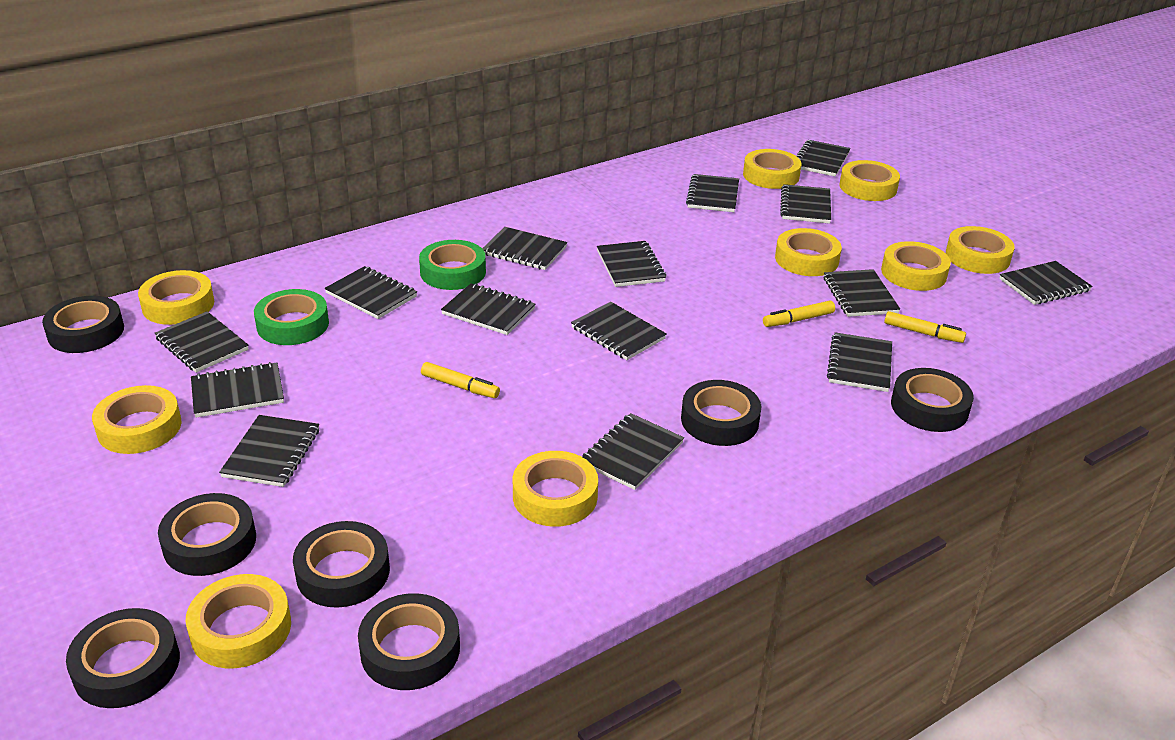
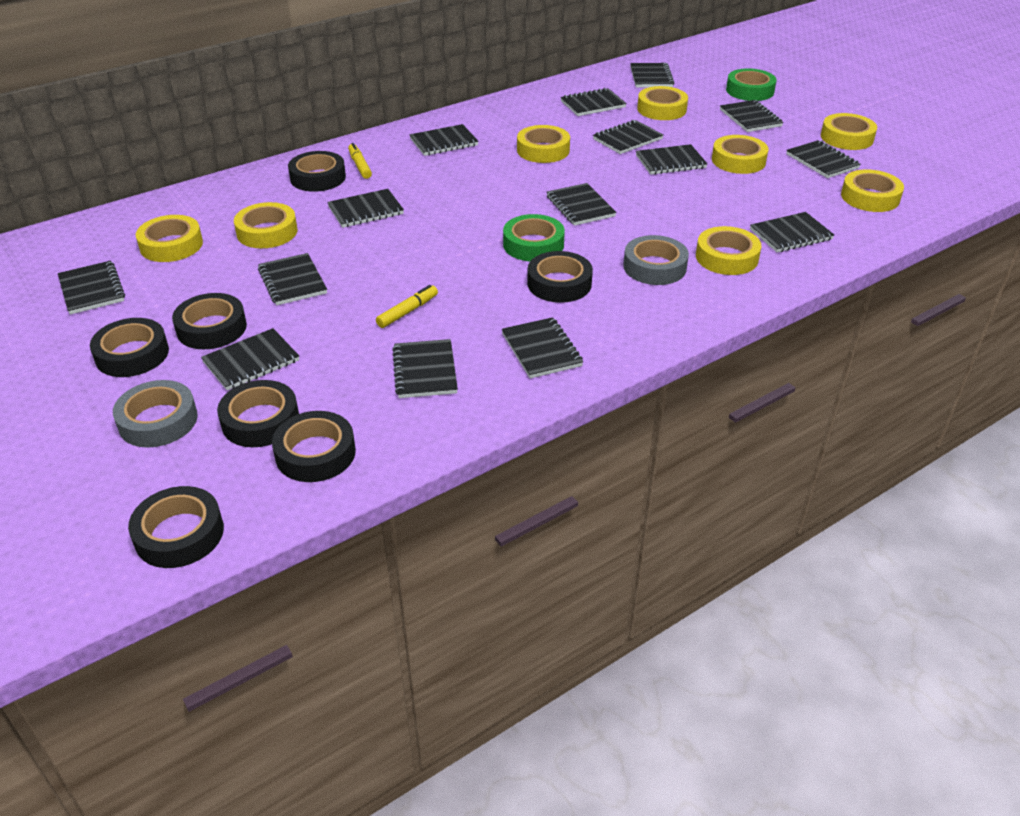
grey tape: 0 -> 2
yellow marker: 3 -> 2
yellow tape: 9 -> 8

